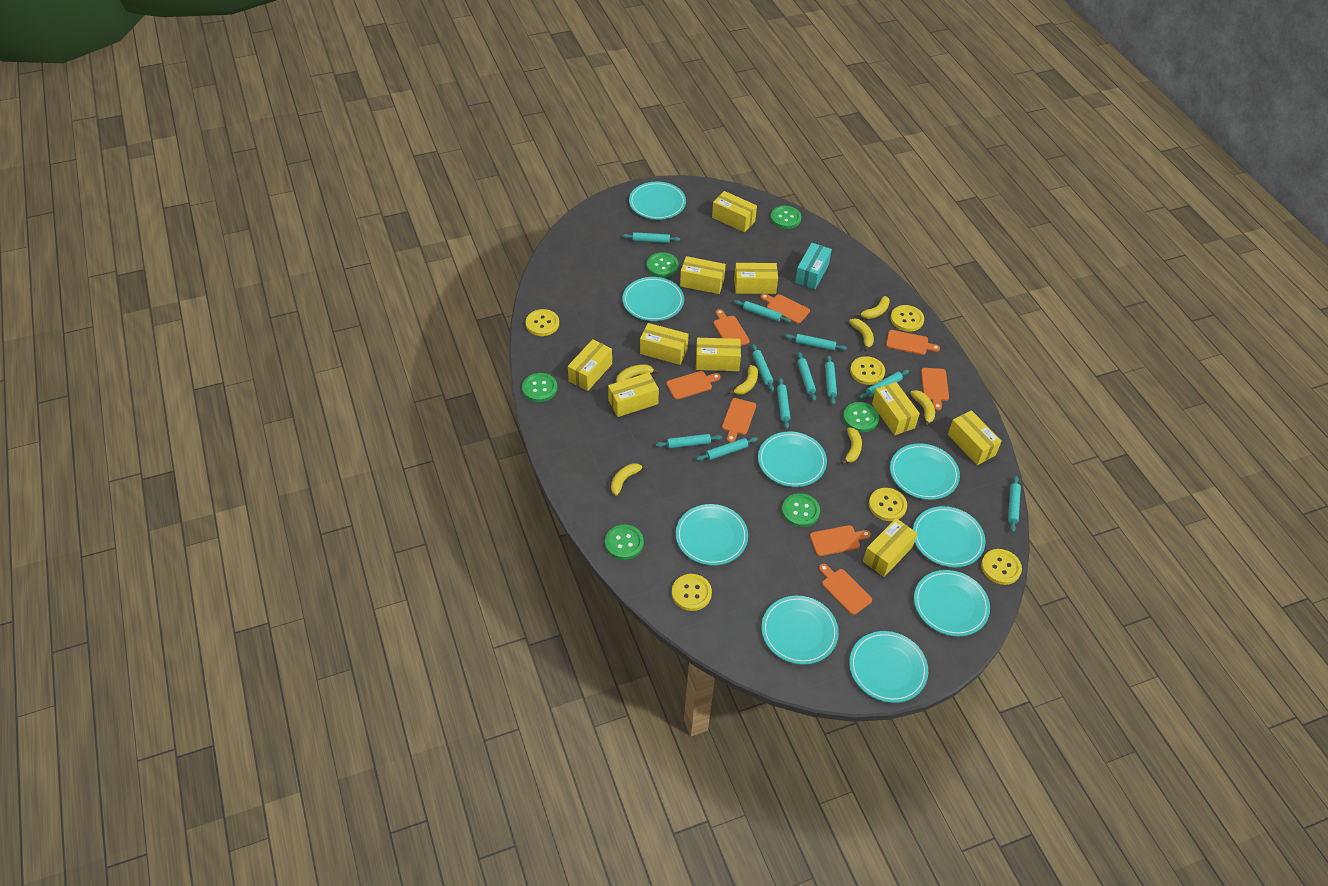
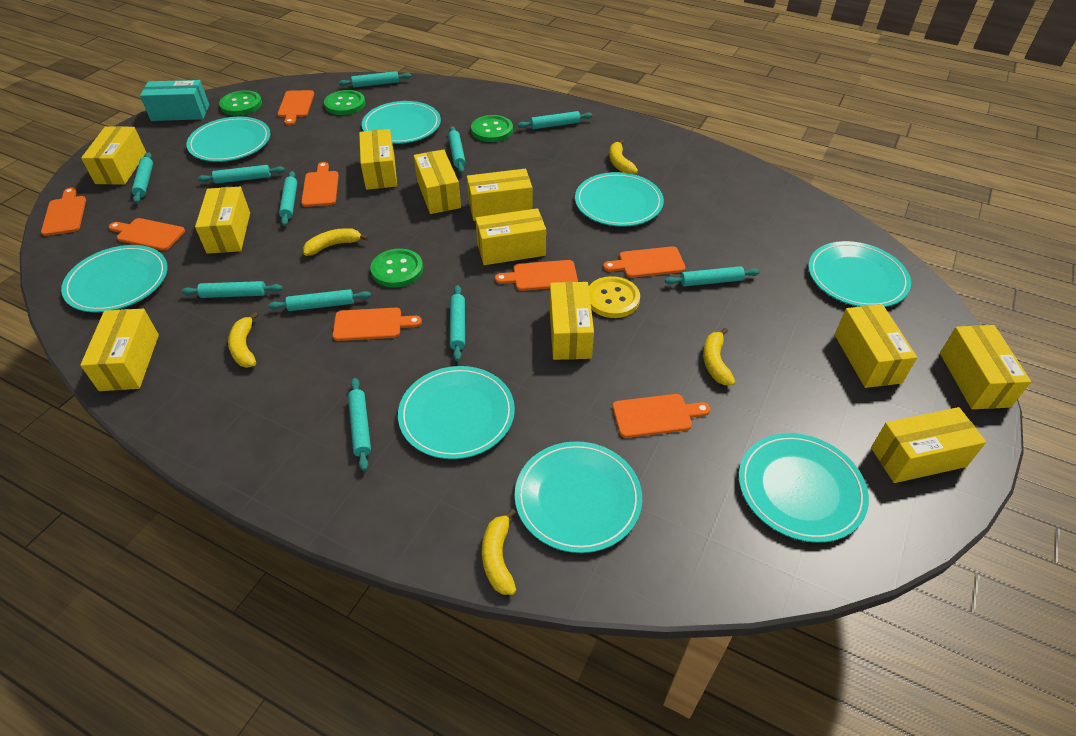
green button: 6 -> 4
turquoise plate: 9 -> 8
yellow banana: 7 -> 5
yellow box: 10 -> 11
yellow button: 6 -> 1

